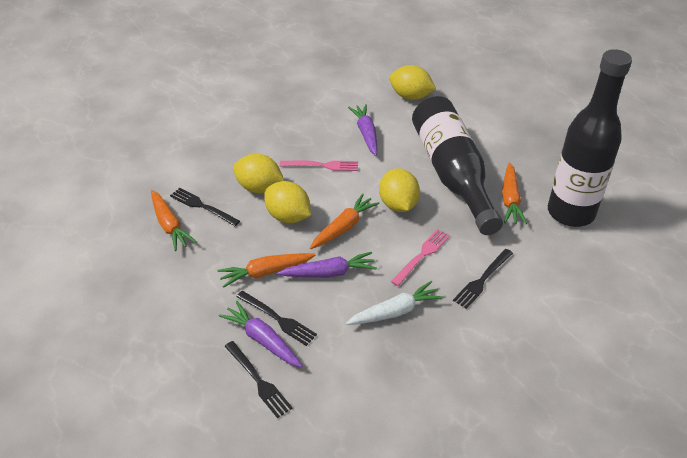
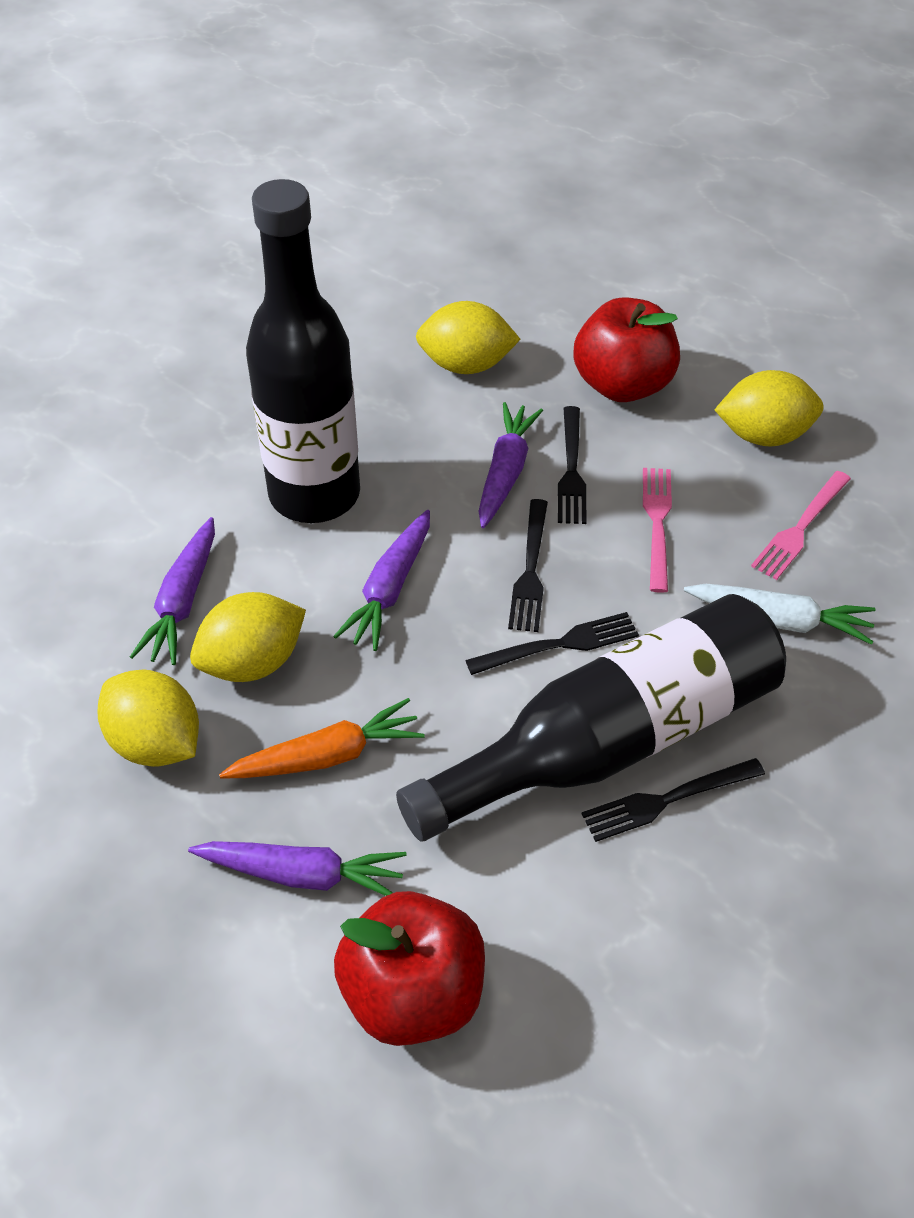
orange carrot: 4 -> 1
purple carrot: 3 -> 4
red apple: 0 -> 2

